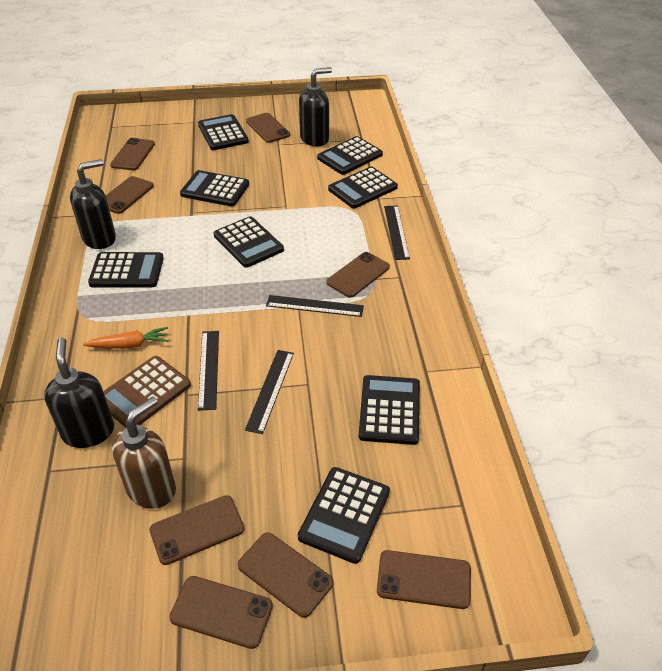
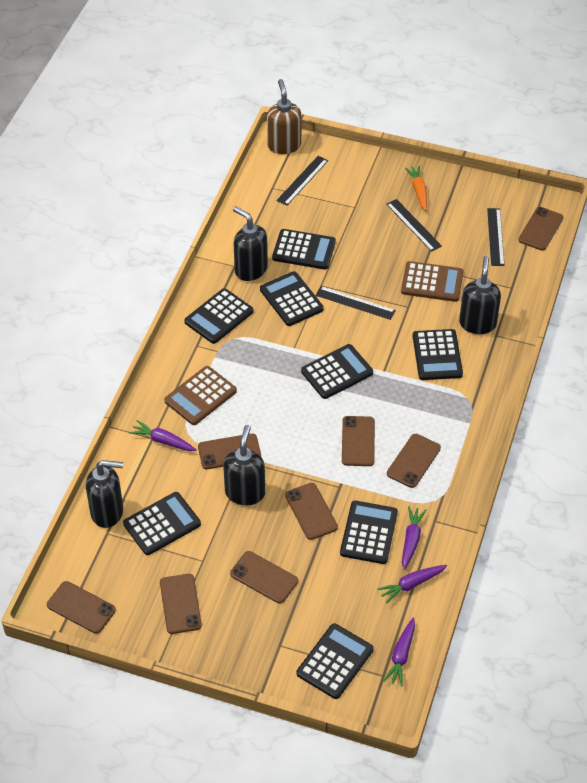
black soap dispenser: 3 -> 4
brown calculator: 1 -> 2
purple carrot: 0 -> 4

